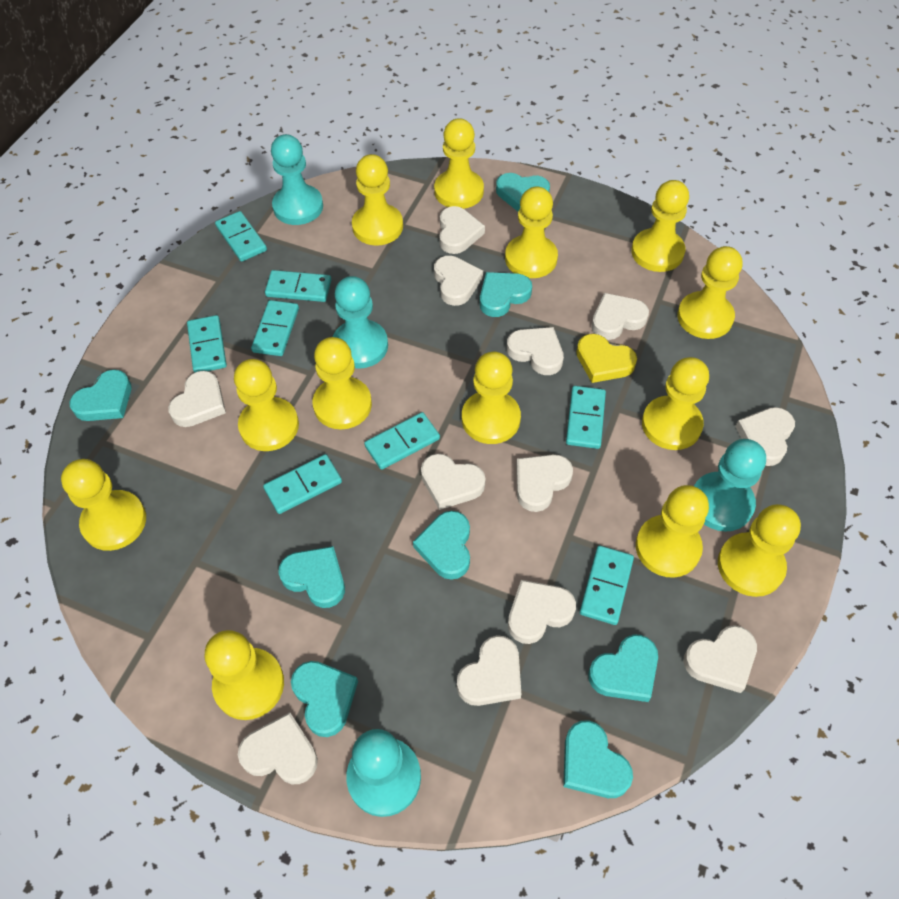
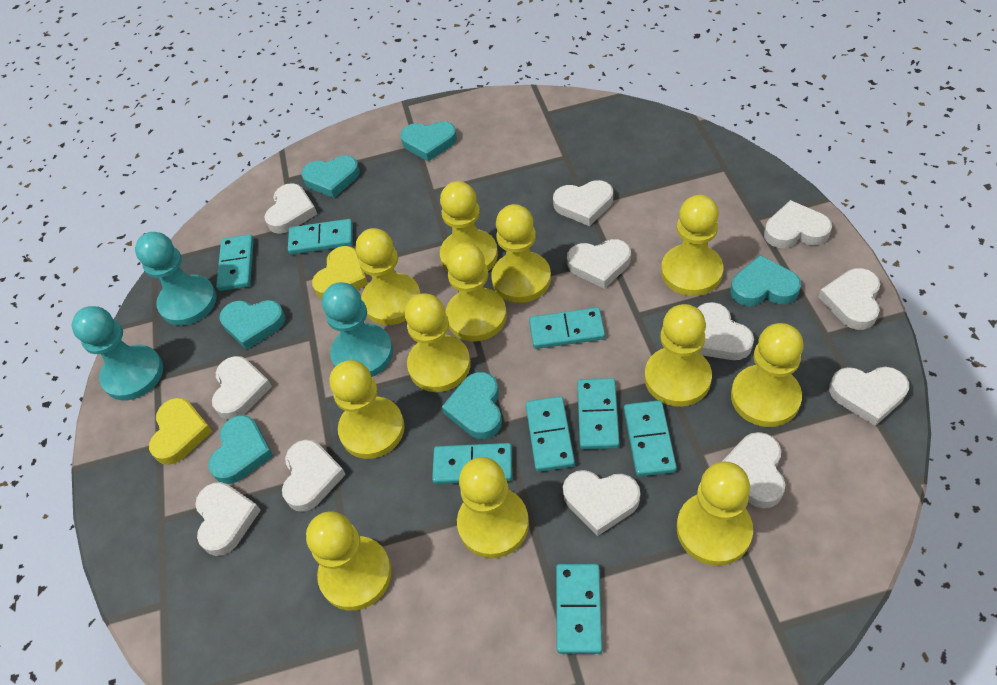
turquoise heart: 8 -> 6
turquoise pawn: 4 -> 3
yellow heart: 1 -> 2
yellow pawn: 13 -> 12

